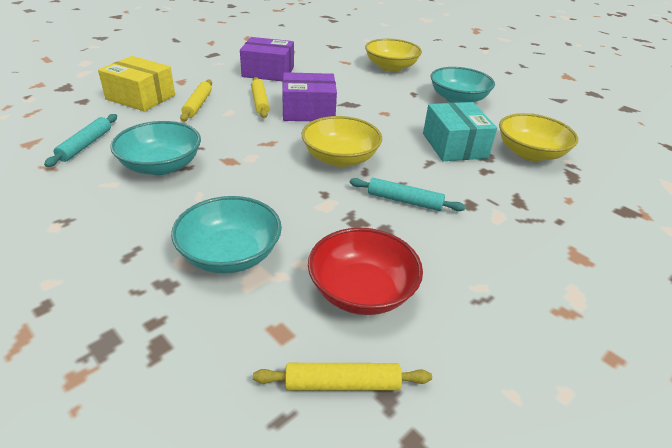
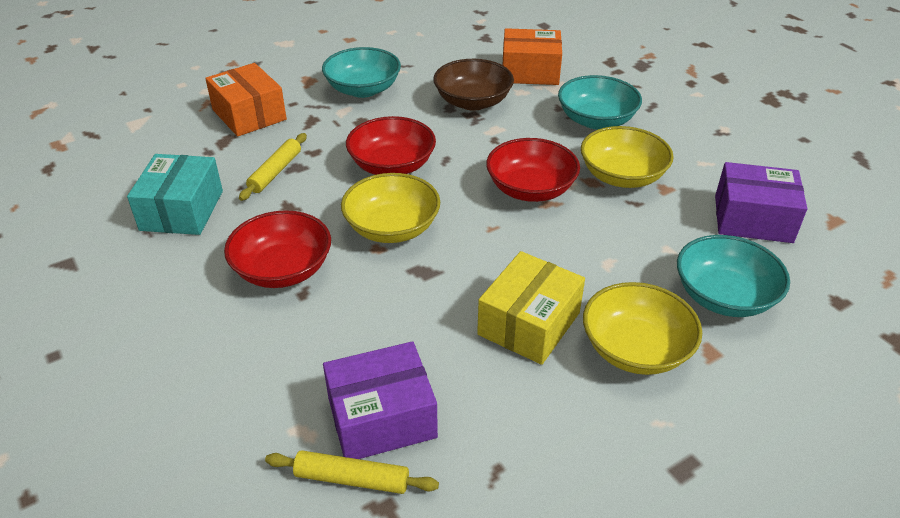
brown bowl: 0 -> 1
orange box: 0 -> 2
red bowl: 1 -> 3
turquoise rolling pin: 2 -> 0
yellow rolling pin: 3 -> 2

